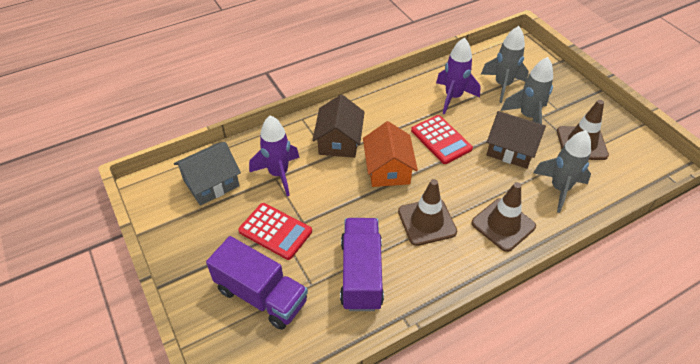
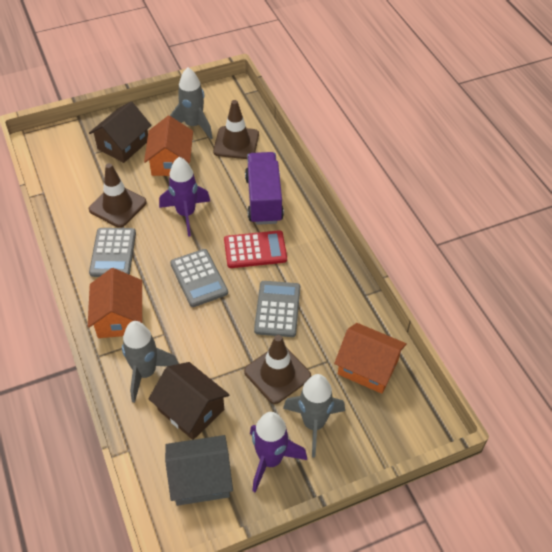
grey calculator: 0 -> 3
orange house: 1 -> 3
purple truck: 2 -> 1
red calculator: 2 -> 1

